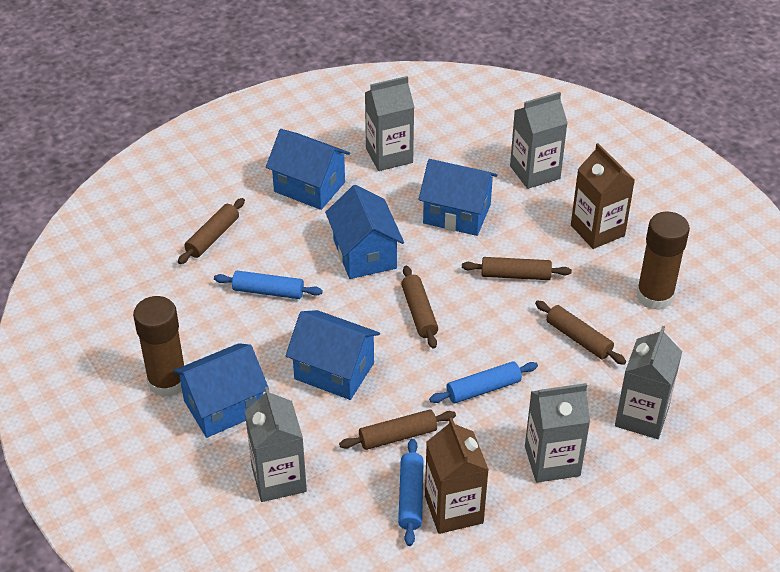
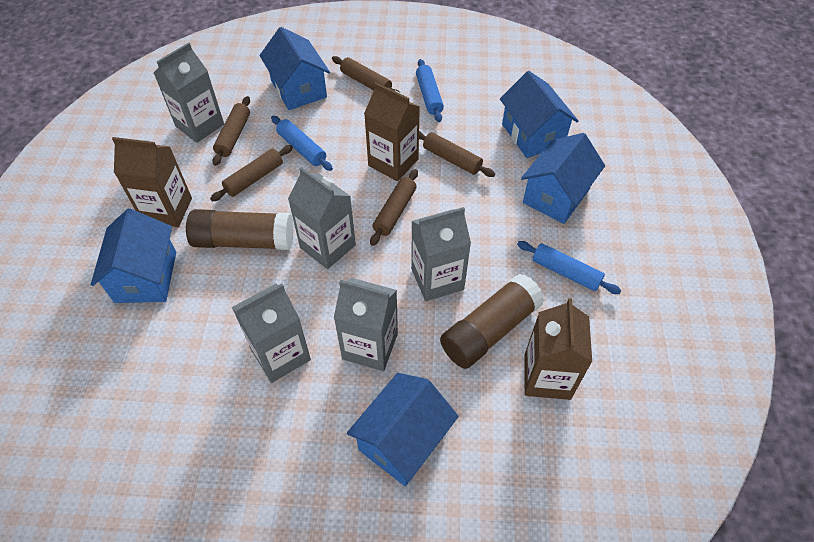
brown carton: 2 -> 3

